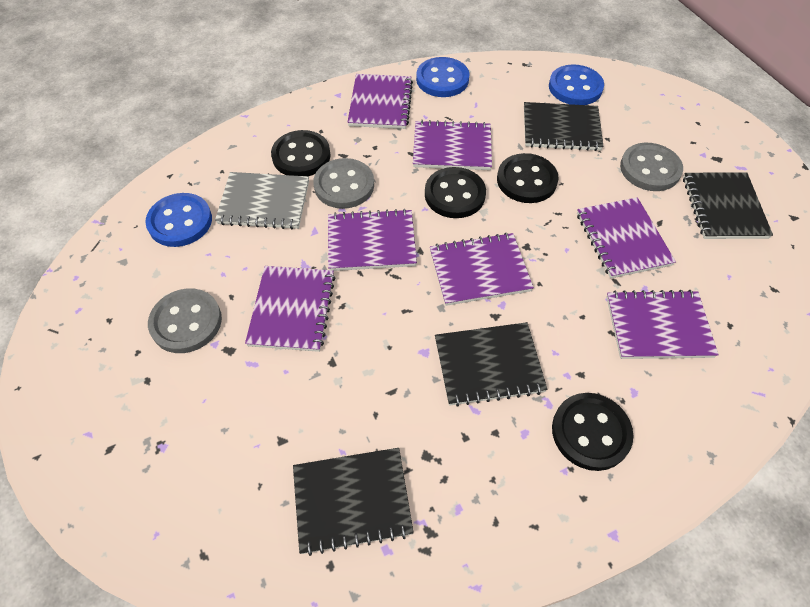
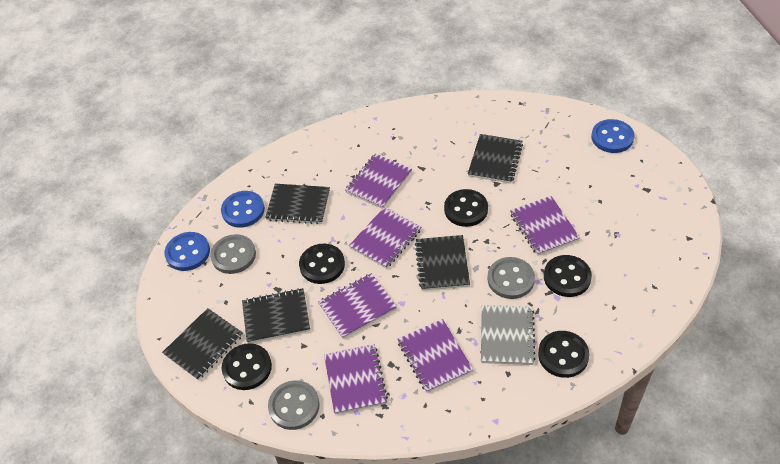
black button: 4 -> 5
black notebook: 4 -> 5
purple notebook: 7 -> 6

